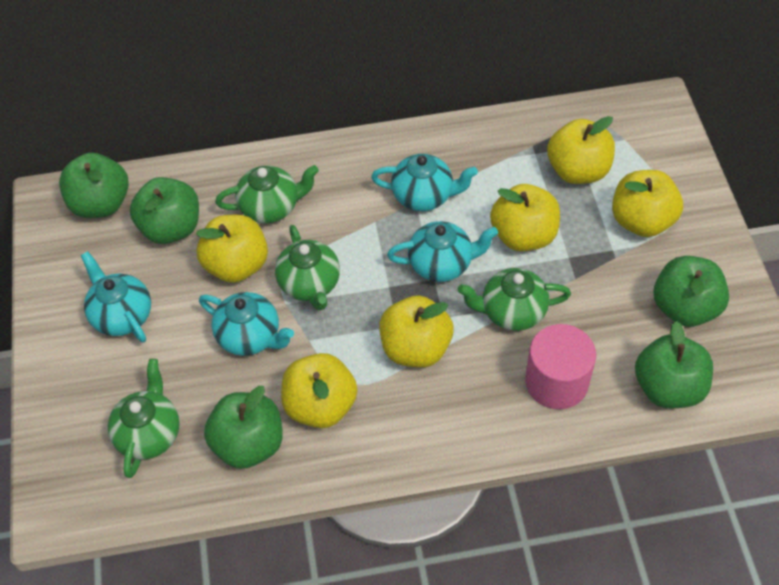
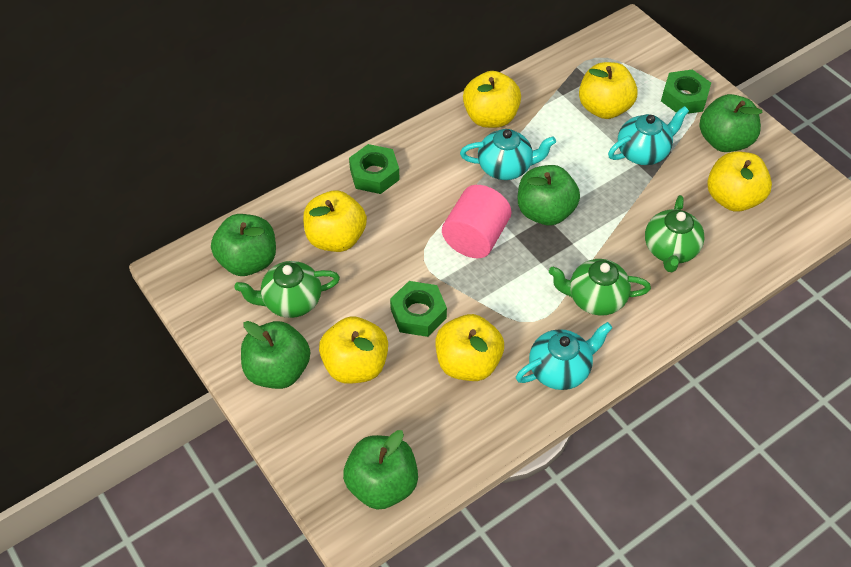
green nut: 0 -> 3
green teapot: 4 -> 3
turquoise teapot: 4 -> 3

